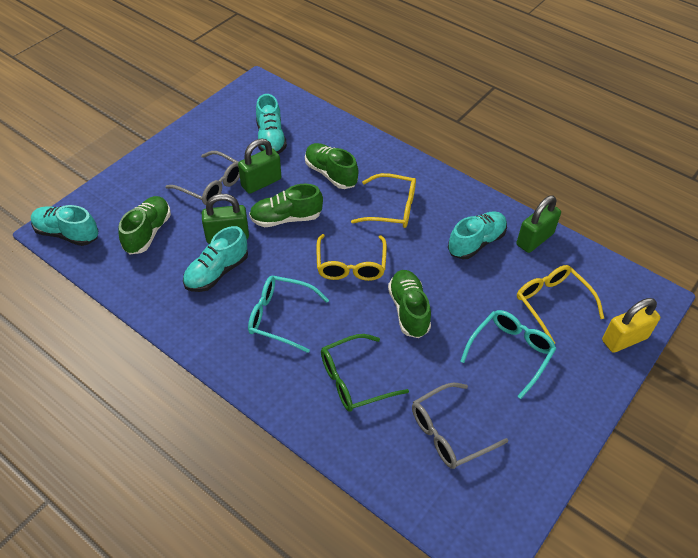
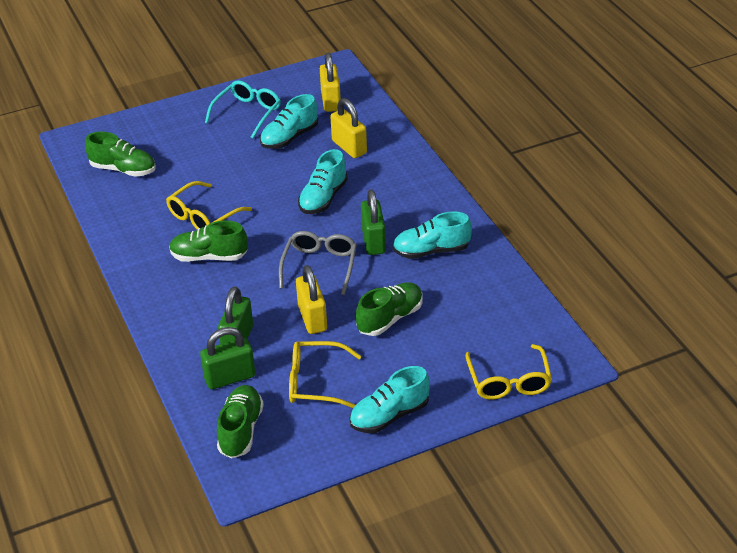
green glasses: 1 -> 0
grey glasses: 2 -> 1
turquoise glasses: 2 -> 1
yellow padlock: 1 -> 3

